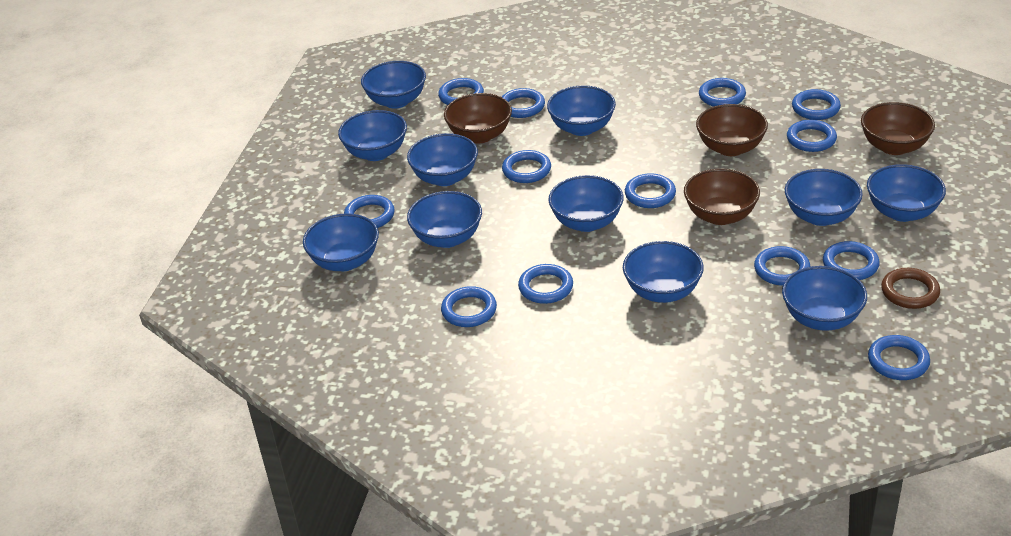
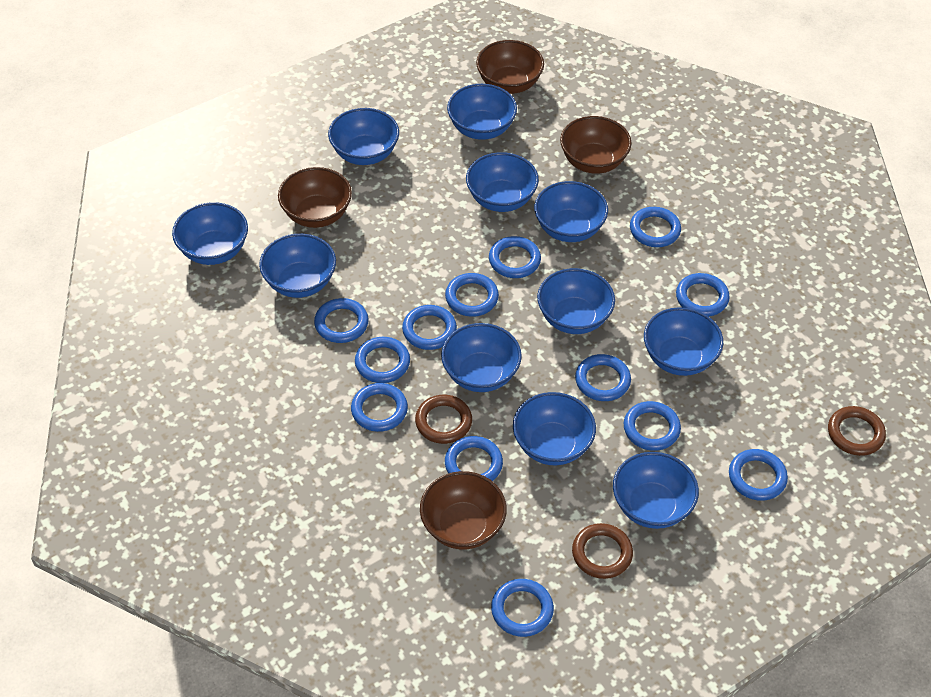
brown ring: 1 -> 3

